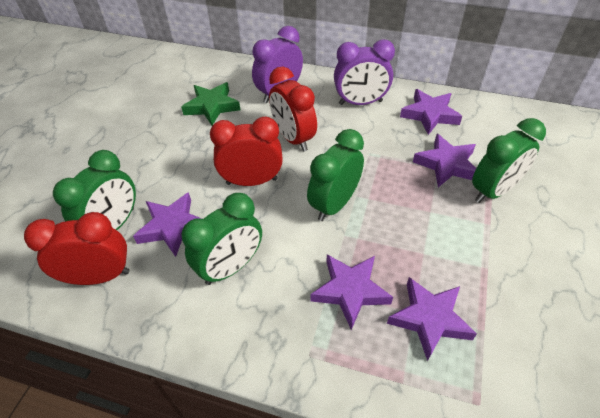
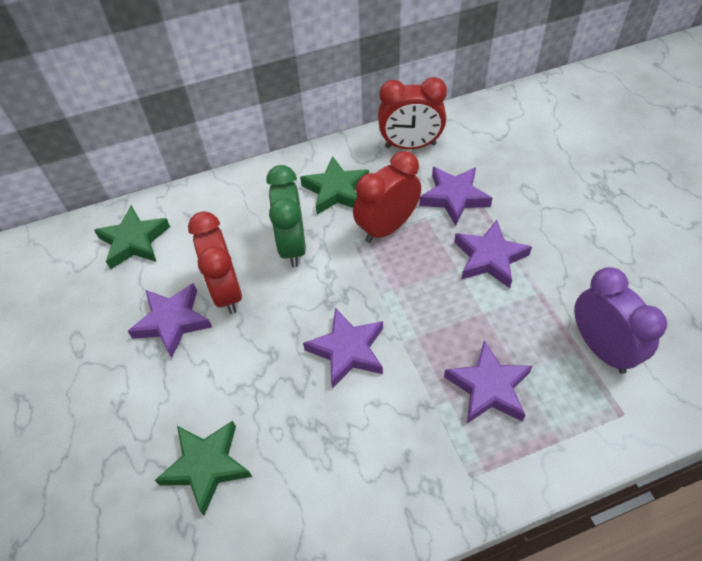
green clock: 4 -> 1
green star: 1 -> 3
purple clock: 2 -> 1

